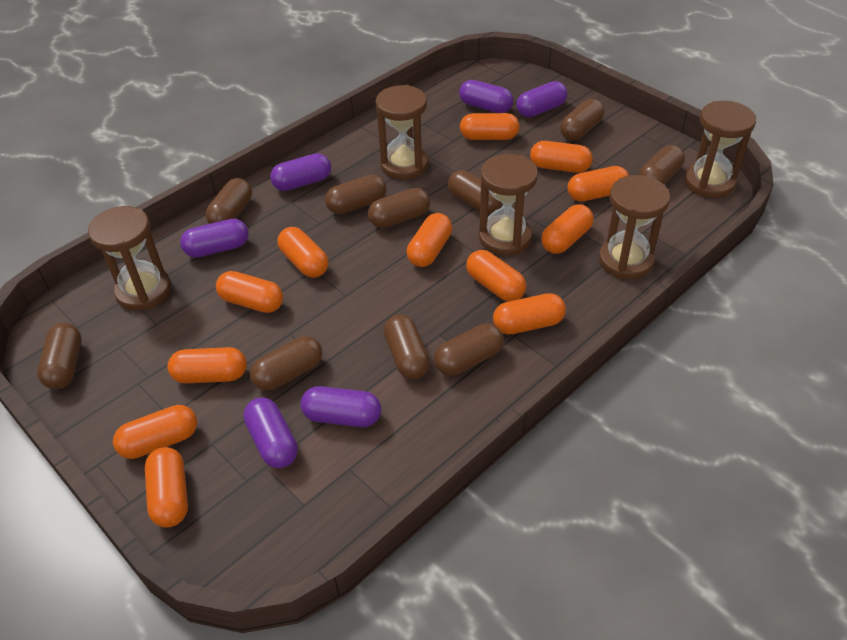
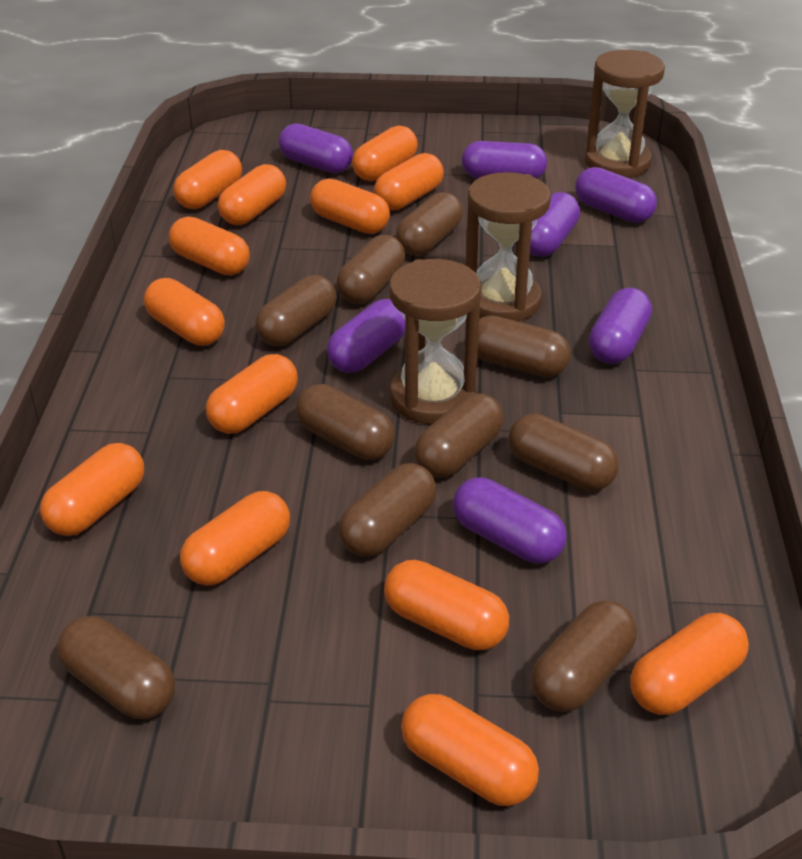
brown hourglass: 5 -> 3
orange capsule: 12 -> 13
purple capsule: 6 -> 7

